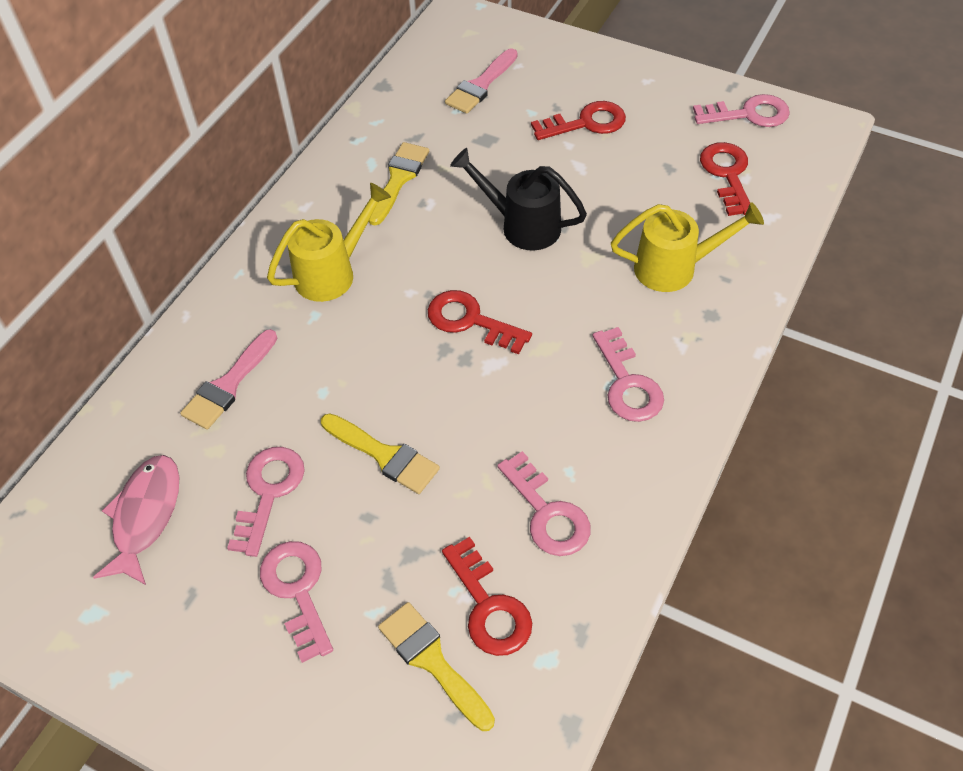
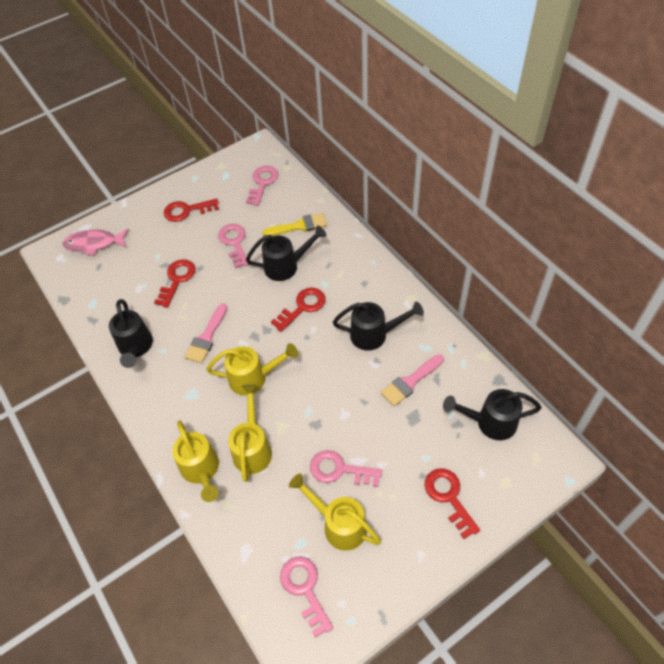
black watering can: 1 -> 4
pink key: 5 -> 4
yellow brush: 3 -> 1
yellow watering can: 2 -> 4

